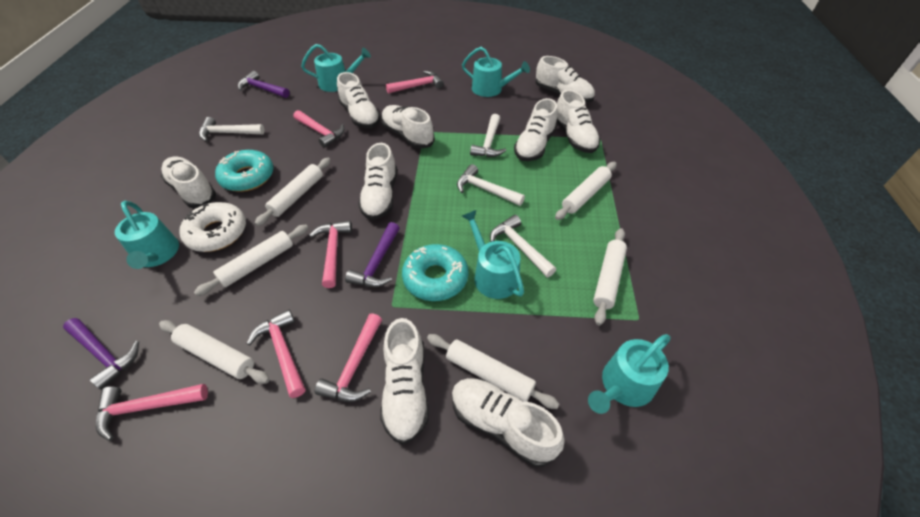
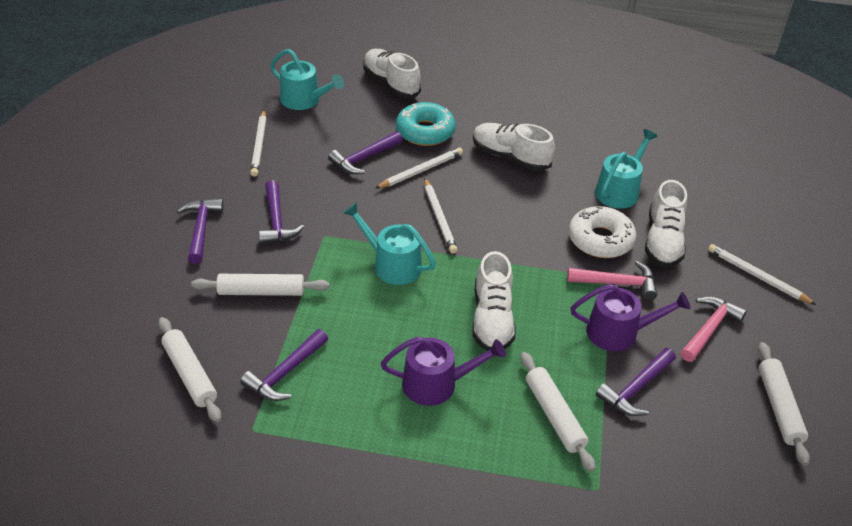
pink hammer: 6 -> 2
purple hammer: 3 -> 5
purple watering can: 0 -> 2
turquoise donut: 2 -> 1
turquoise watering can: 5 -> 3
white hammer: 4 -> 0
white pencil: 0 -> 4
white rolling pin: 6 -> 4
white shoe: 9 -> 4

